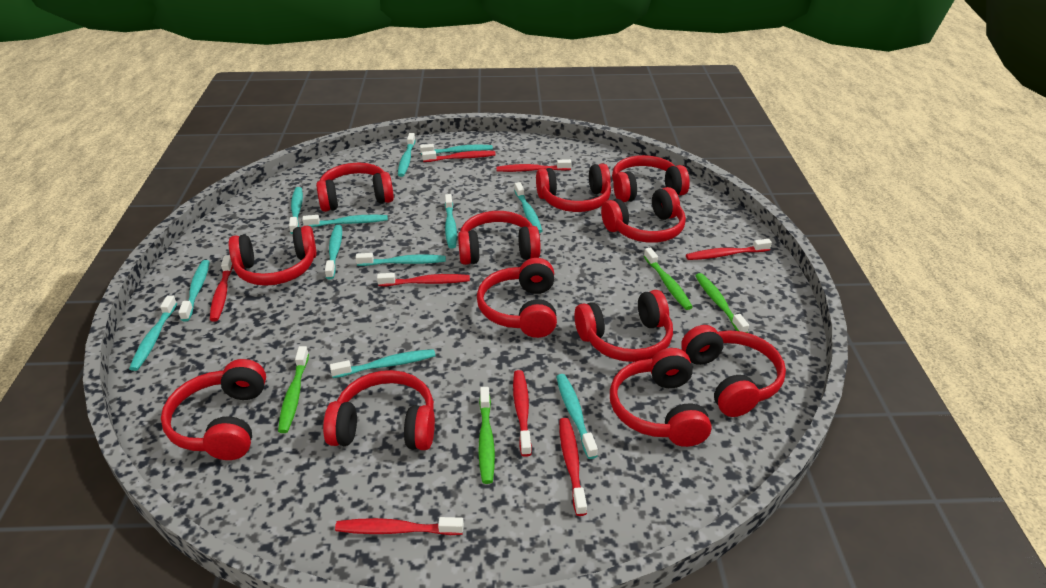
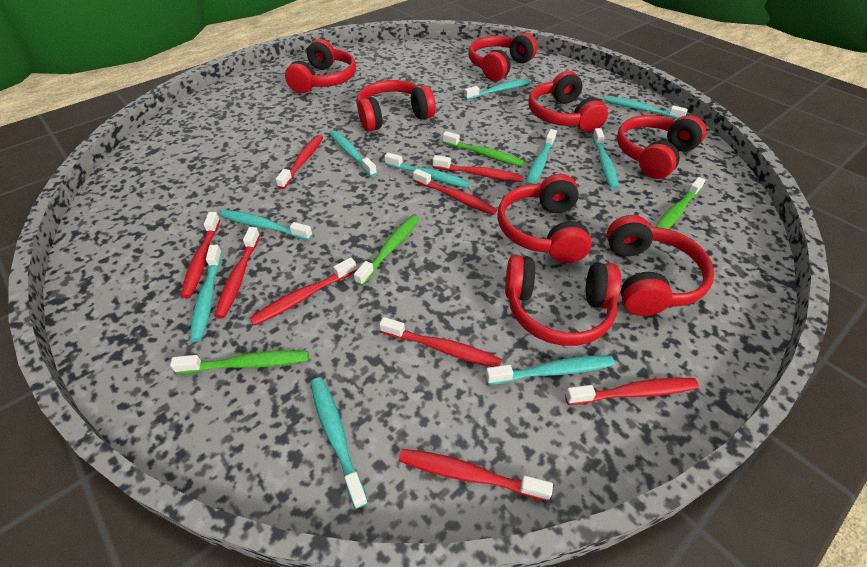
red headphones: 12 -> 8
red toothbrush: 8 -> 9
turquoise toothbrush: 12 -> 10

